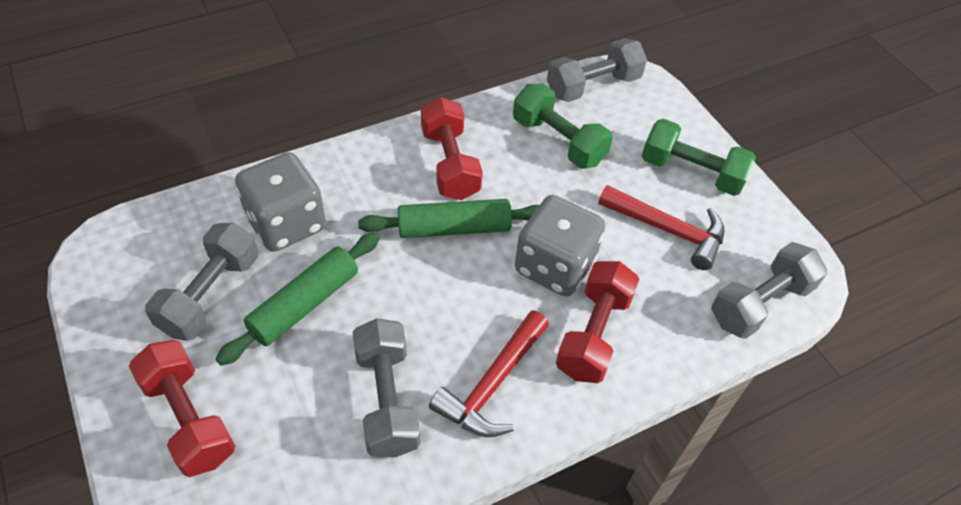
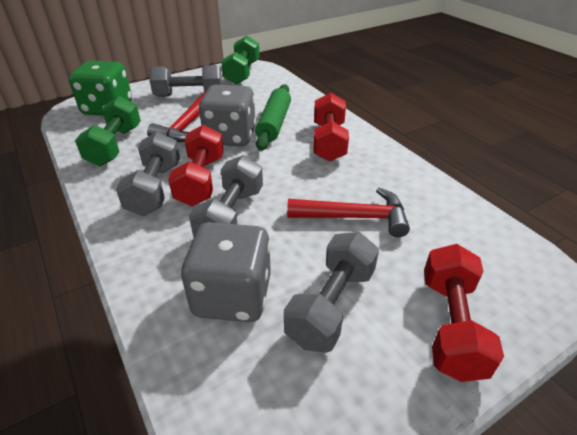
green dice: 0 -> 1
green rolling pin: 2 -> 1

